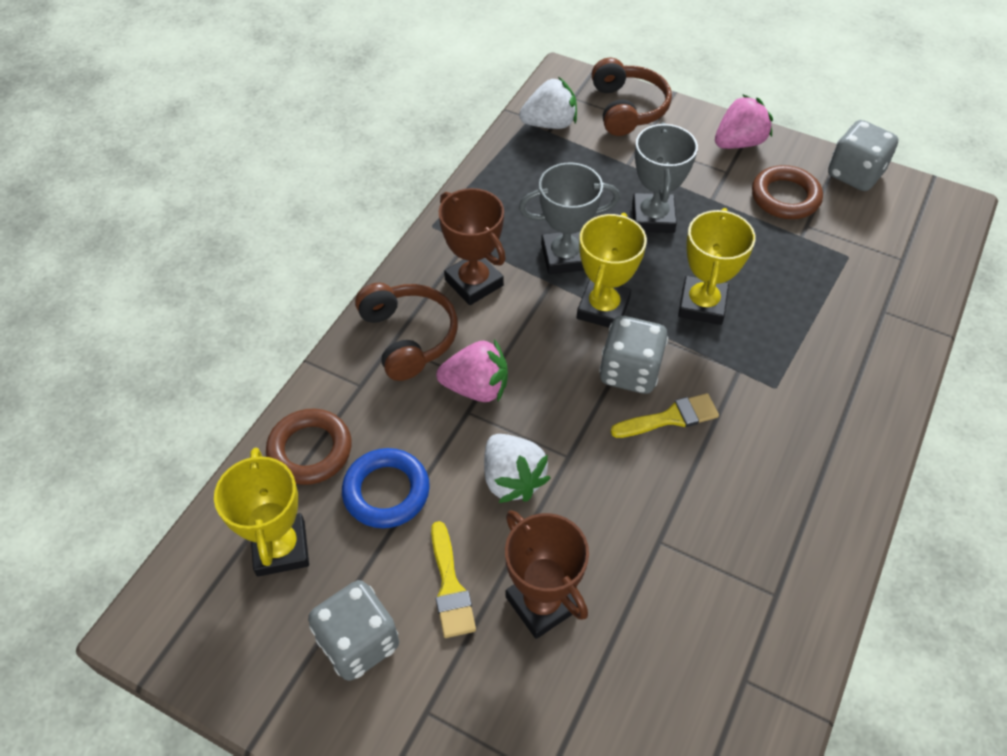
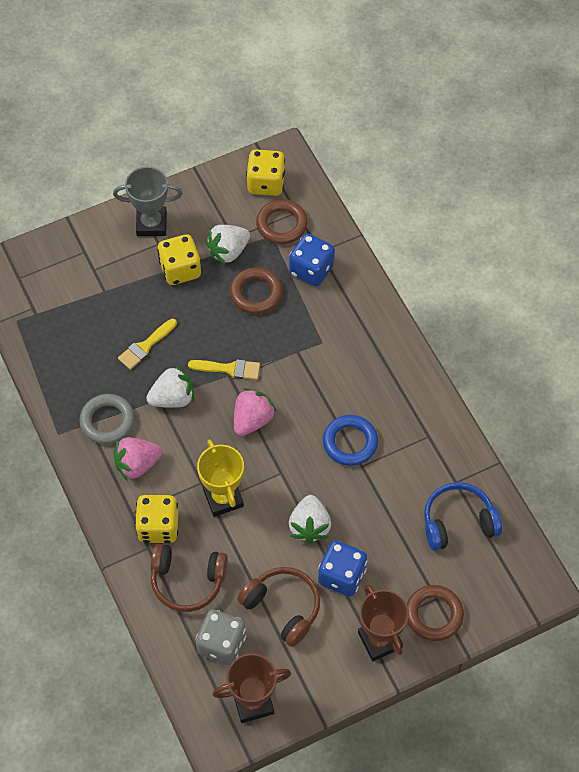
blue dice: 0 -> 2
blue headphones: 0 -> 1
brown ring: 2 -> 3
grey dice: 3 -> 1
grey ring: 0 -> 1
grey trophy: 2 -> 1
white strawberry: 2 -> 3
yellow dice: 0 -> 3
yellow trophy: 3 -> 1

